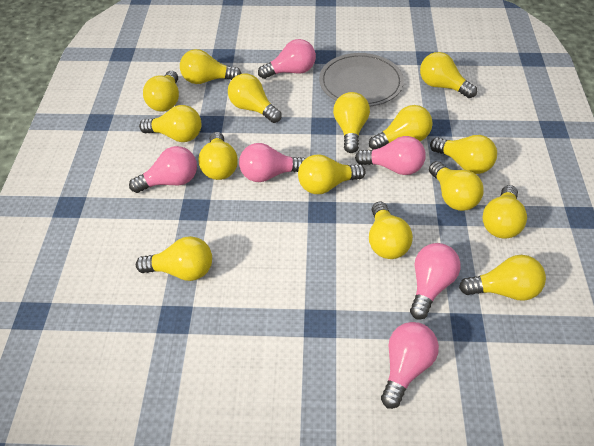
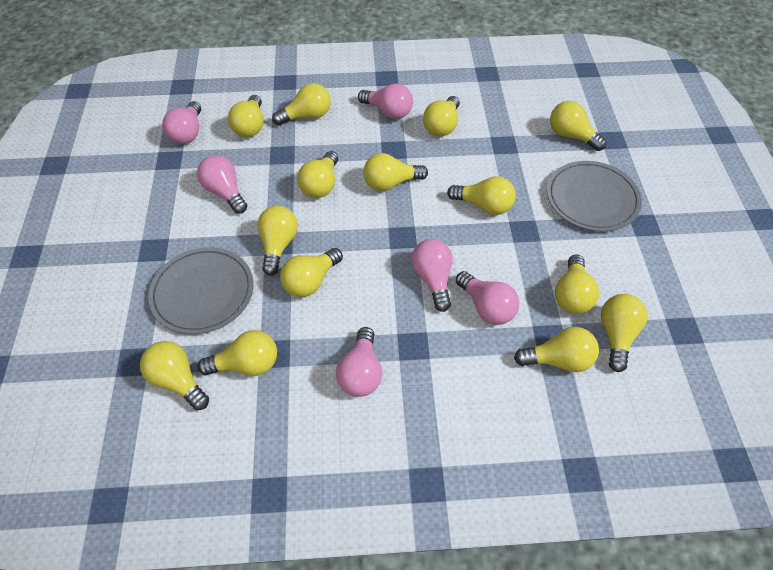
grey plate: 1 -> 2
yellow light bulb: 15 -> 14

